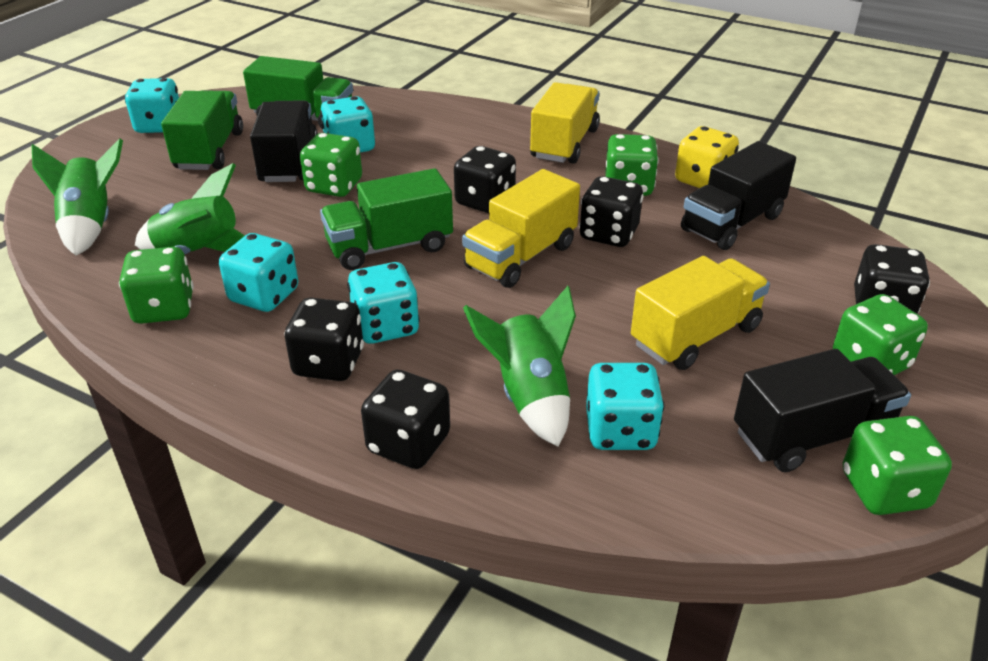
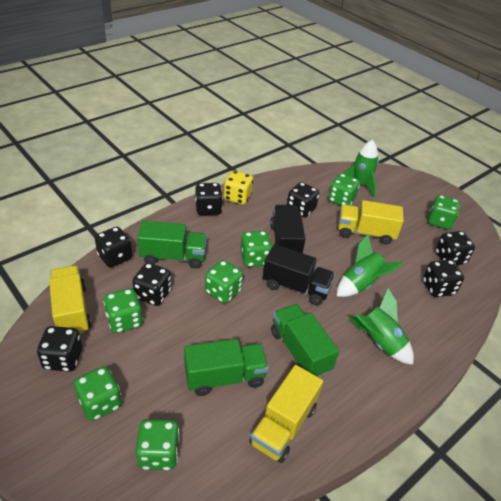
black dice: 5 -> 7
black truck: 3 -> 2
green dice: 5 -> 7
turquoise dice: 5 -> 0

